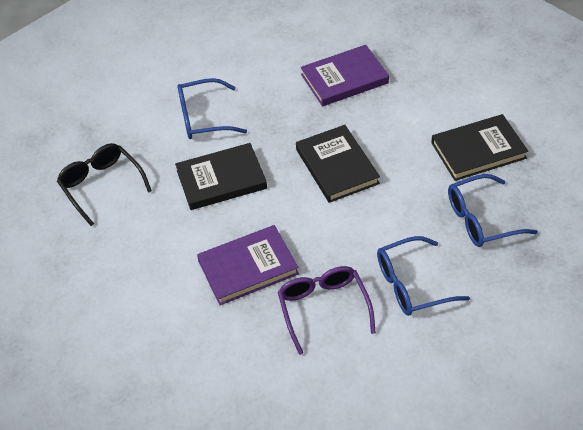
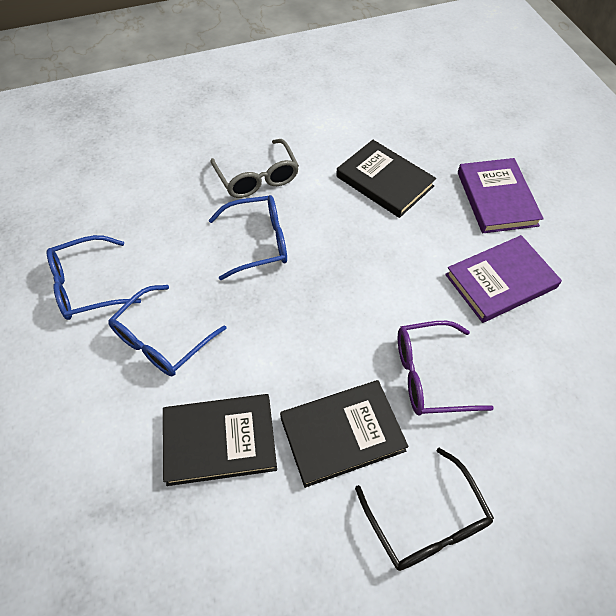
grey glasses: 0 -> 1

